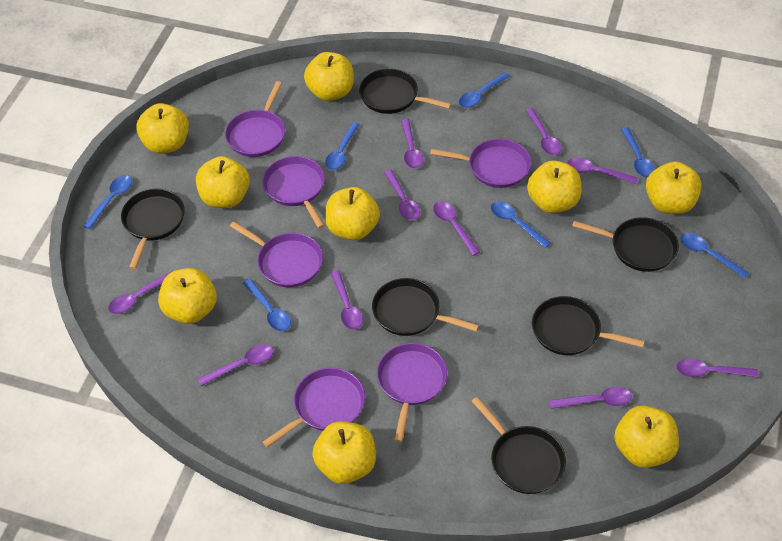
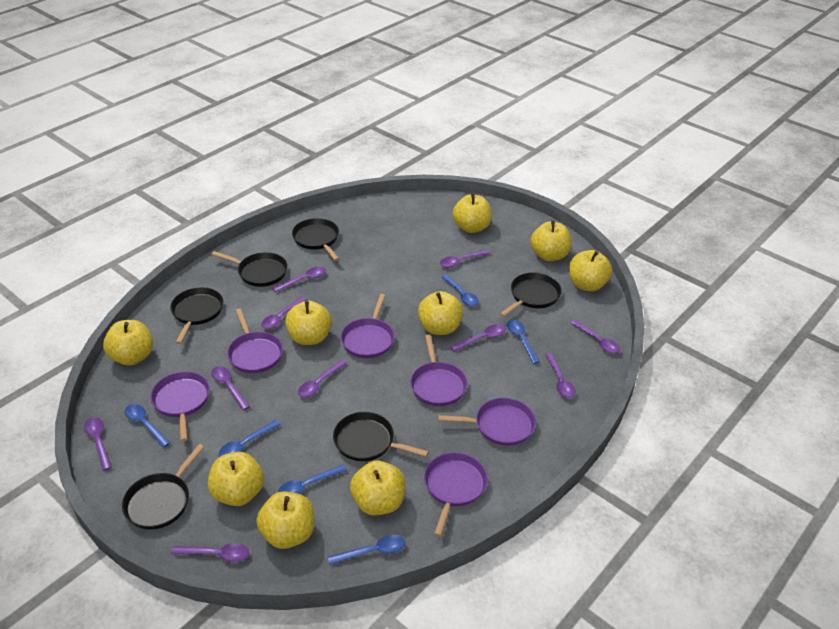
blue spoon: 7 -> 6

